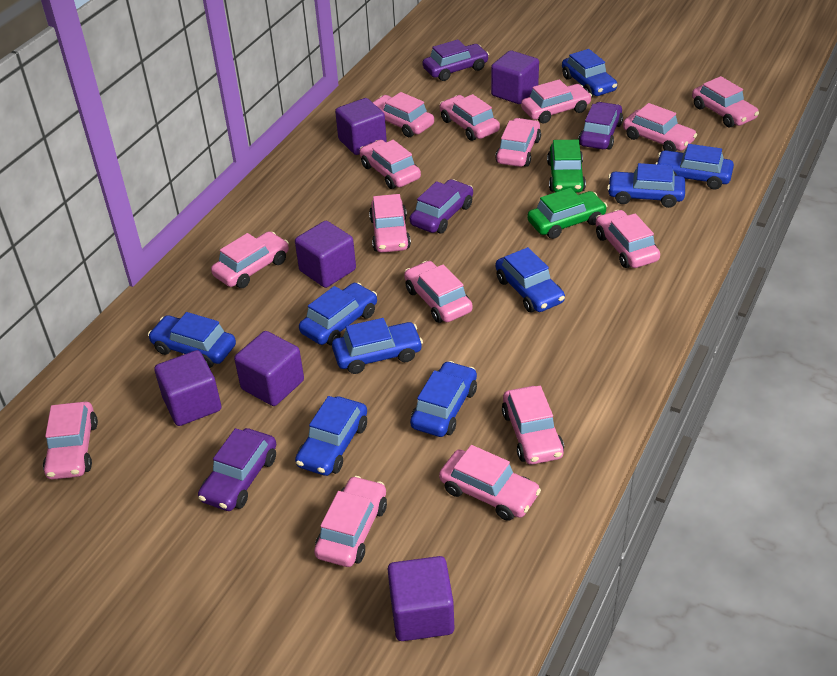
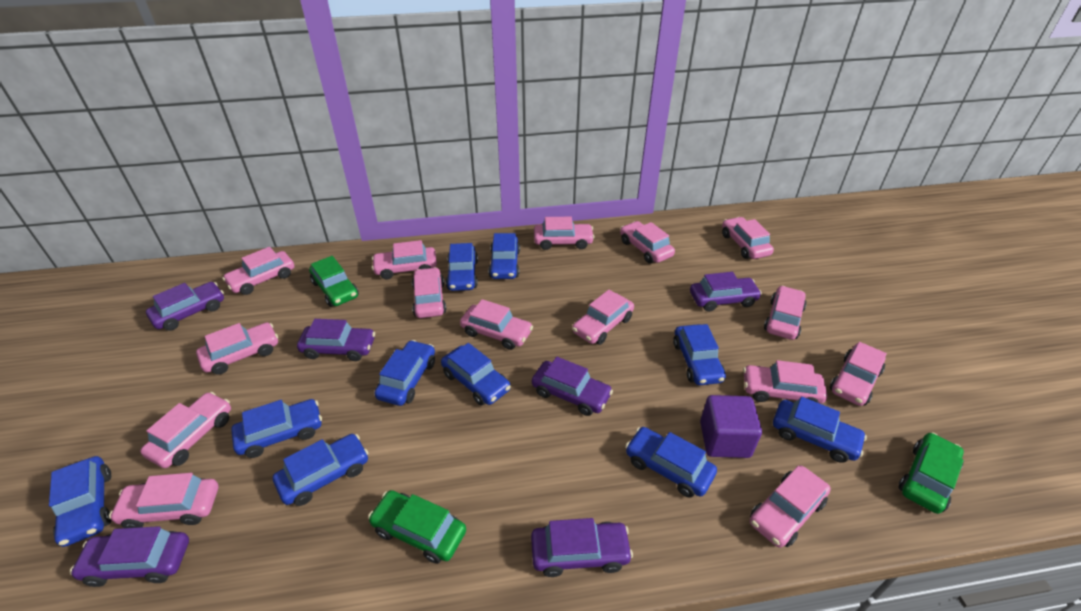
blue car: 9 -> 10
green car: 2 -> 3
purple car: 4 -> 6
purple cube: 6 -> 1

